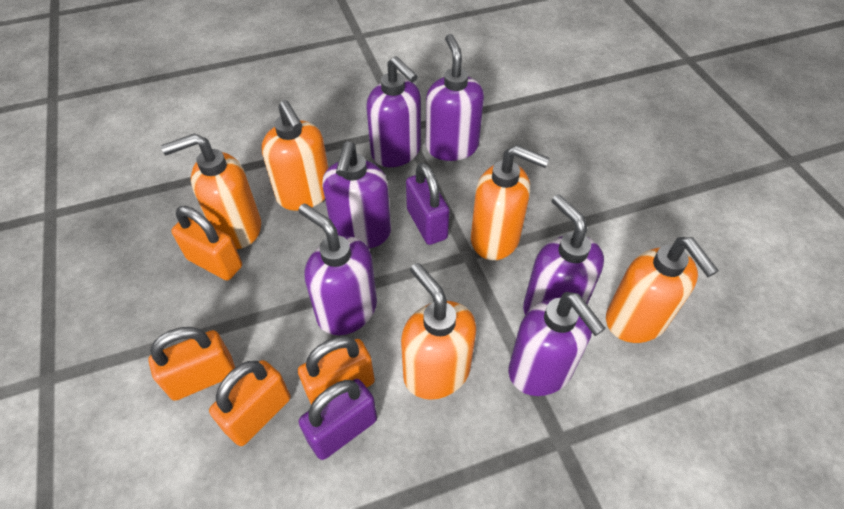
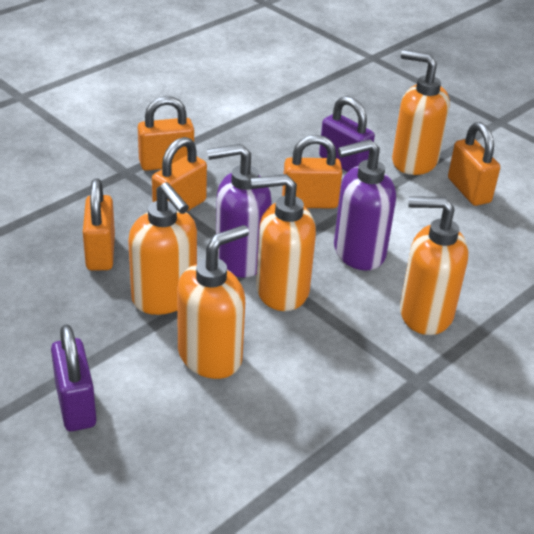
orange padlock: 4 -> 5
purple soap dispenser: 6 -> 2

